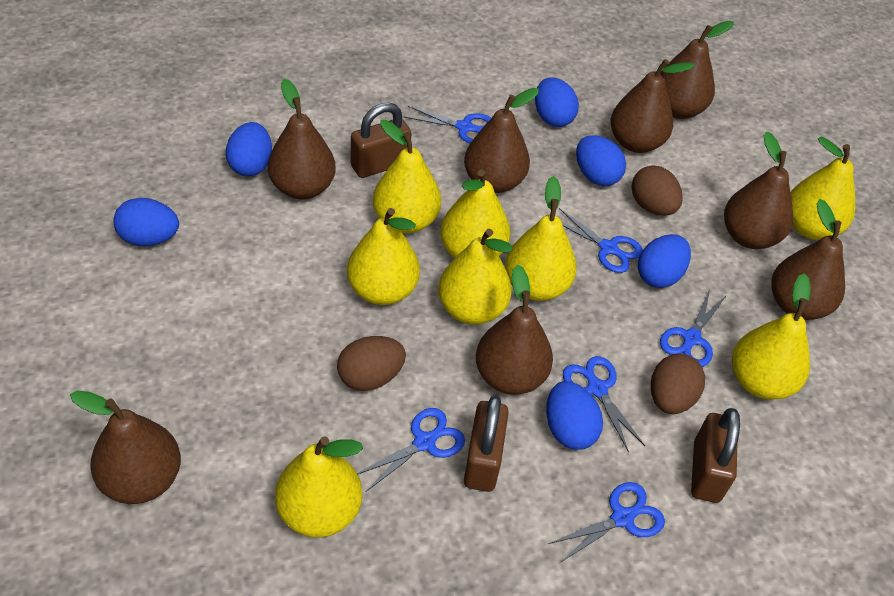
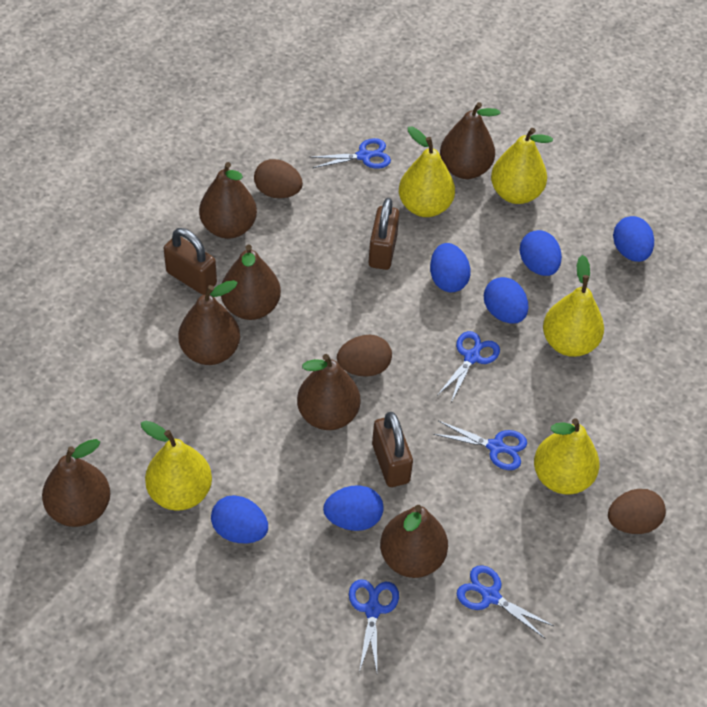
blue scissors: 6 -> 5
brown pear: 8 -> 7
yellow pear: 8 -> 5

